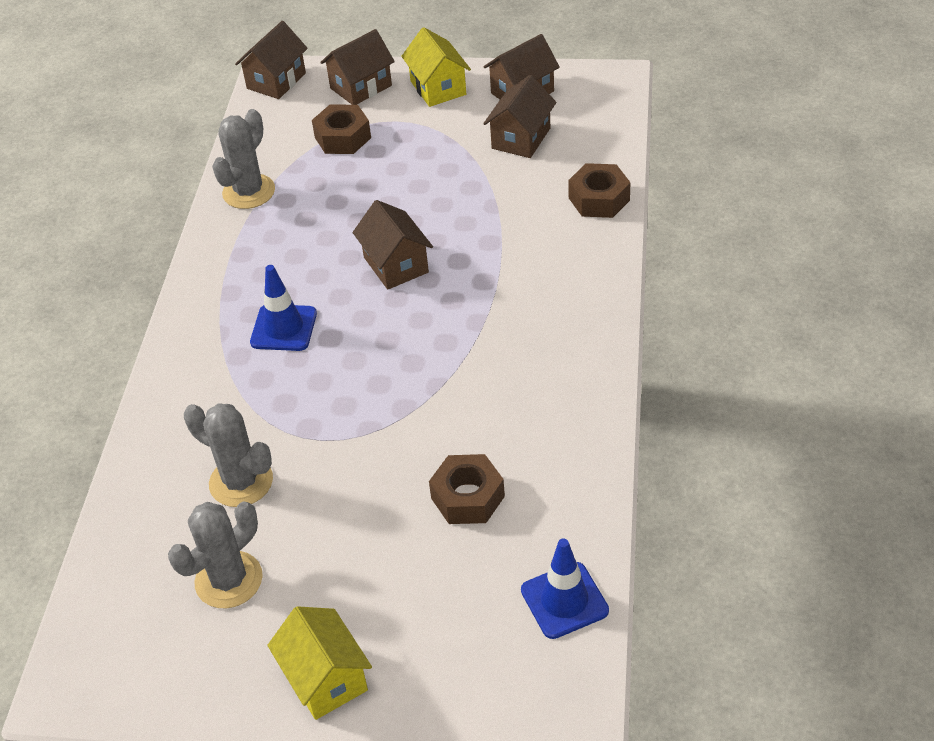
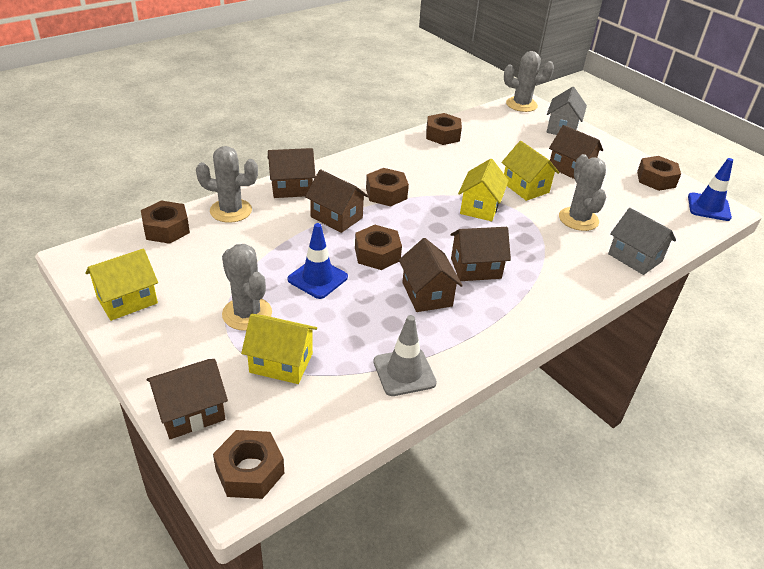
brown house: 5 -> 6
brown nut: 3 -> 6
grey cactus: 3 -> 4
grey house: 0 -> 2
grey traffic cone: 0 -> 1
yellow house: 2 -> 4

